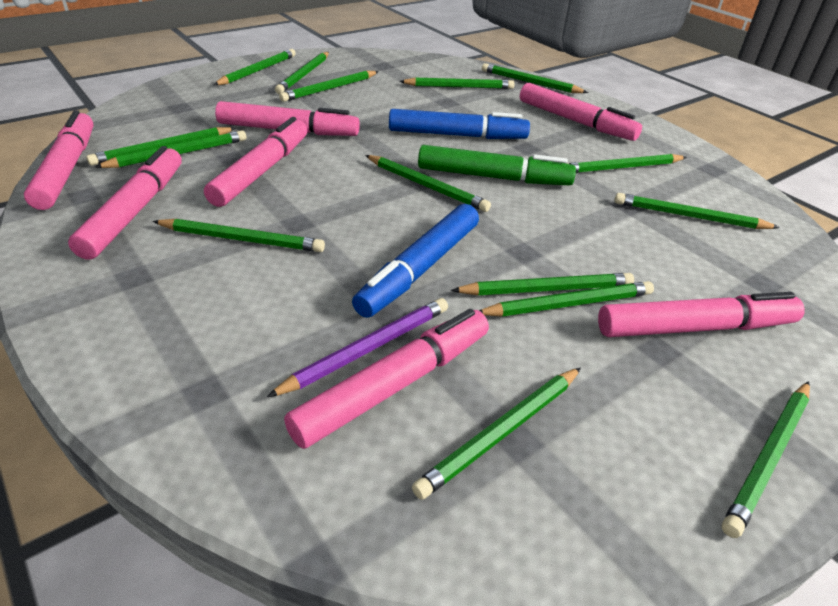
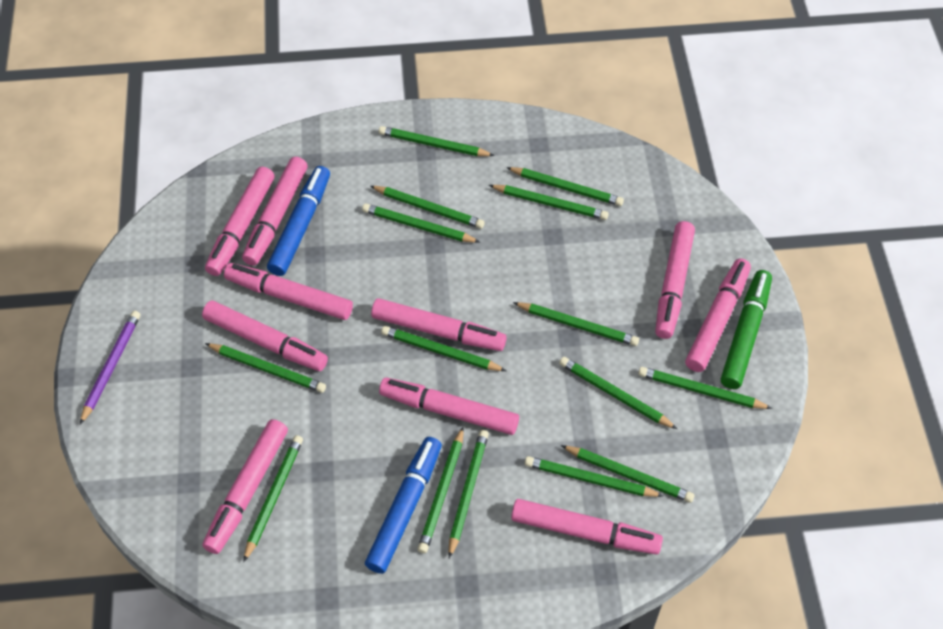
pink marker: 7 -> 10

